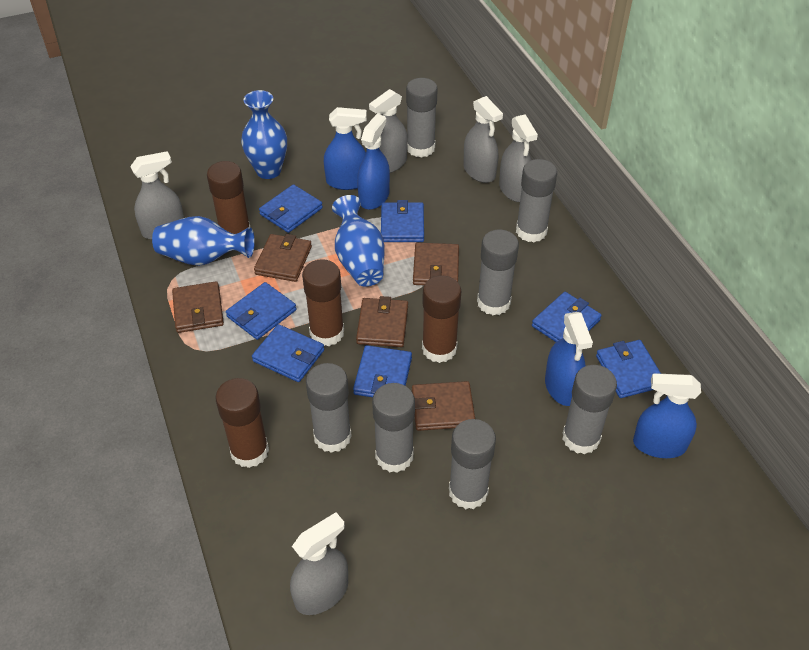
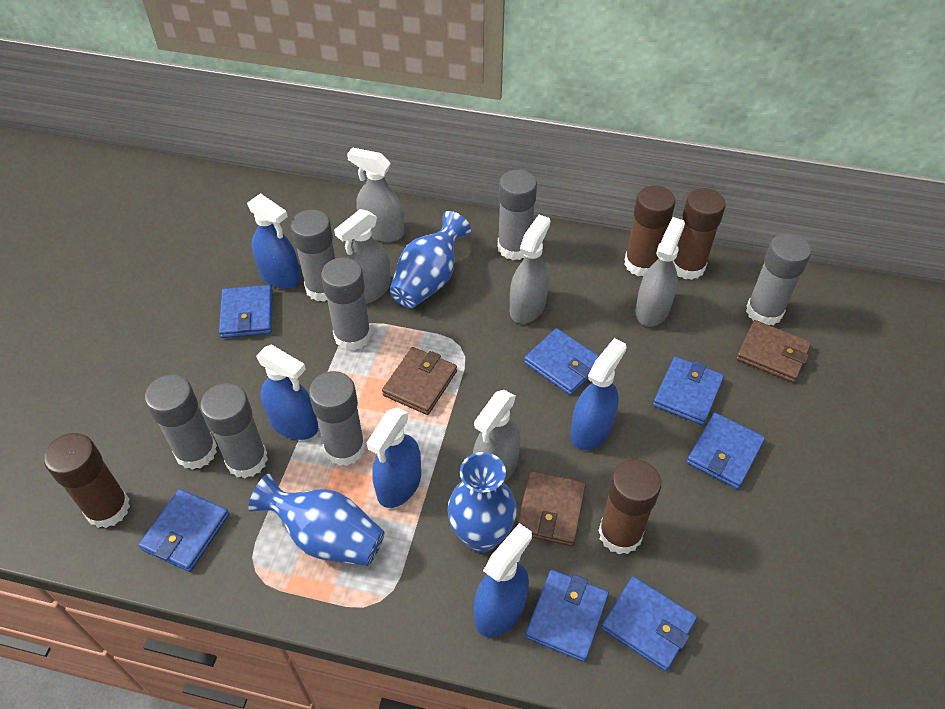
blue spray bottle: 4 -> 5
brown wallet: 5 -> 3

